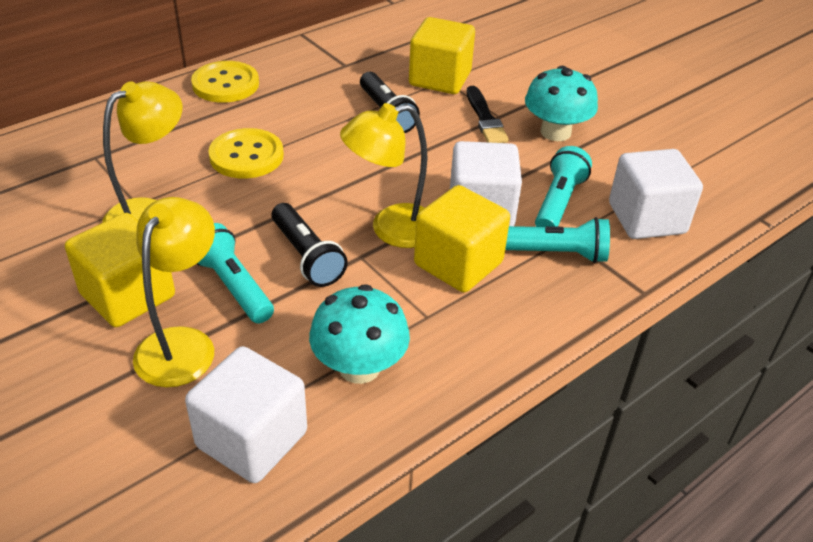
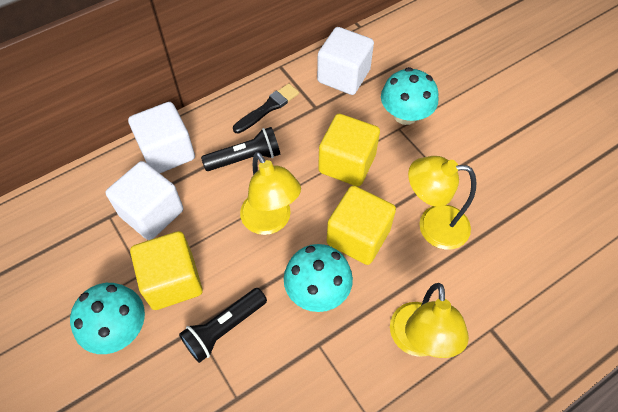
turquoise flashlight: 3 -> 0
turquoise mushroom: 2 -> 3
yellow button: 2 -> 0

